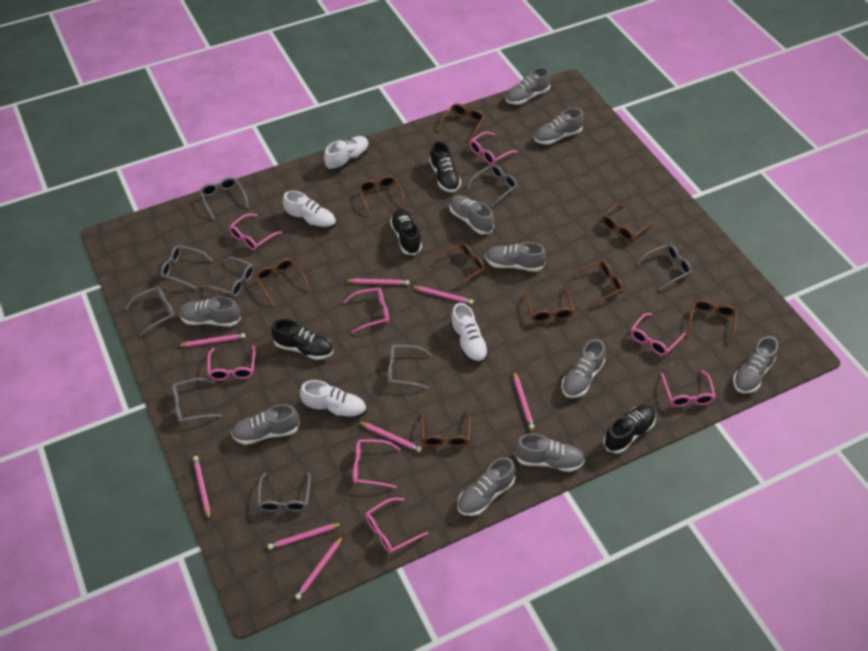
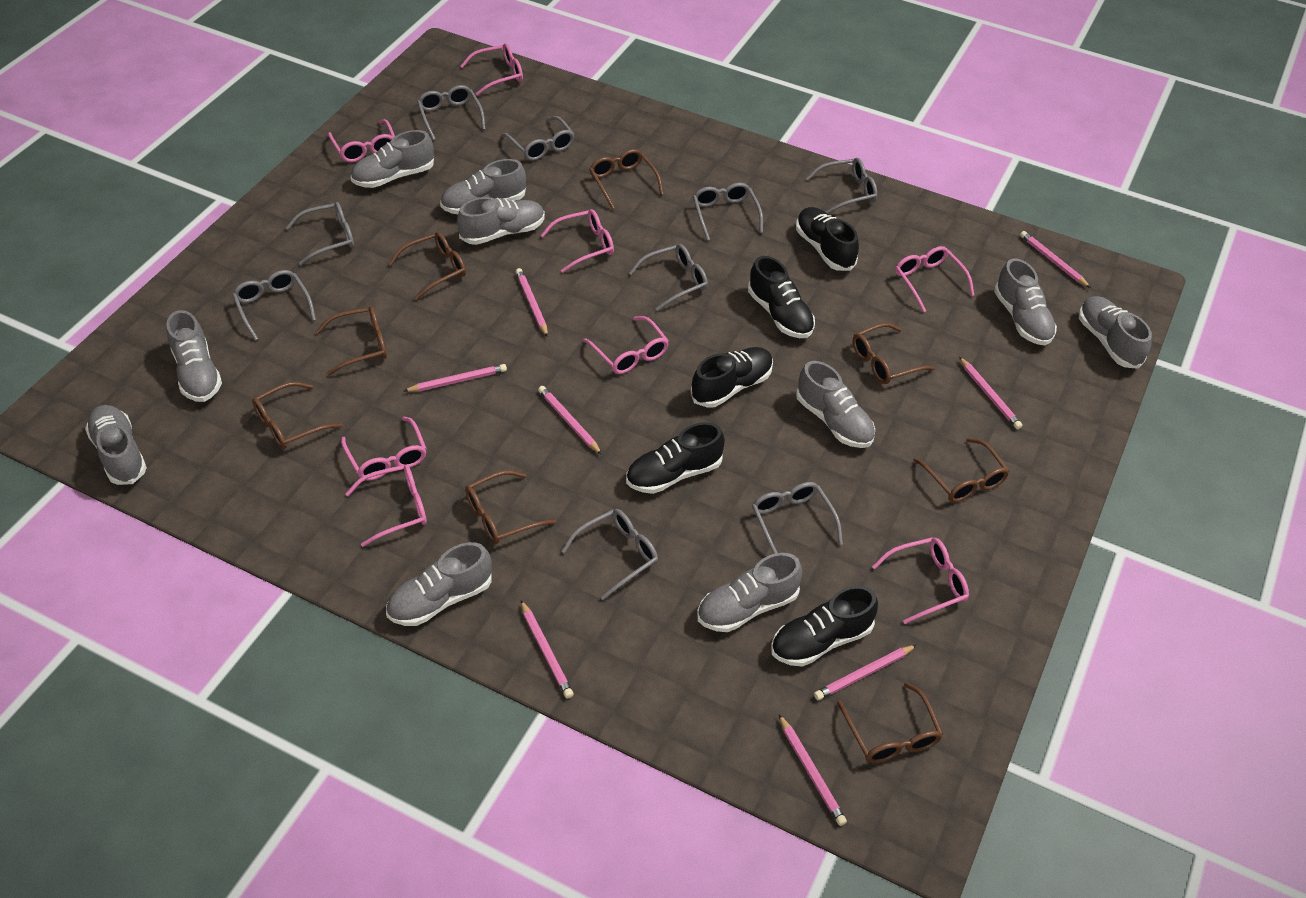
black shoe: 4 -> 5
brown glasses: 9 -> 8
white shoe: 4 -> 0

